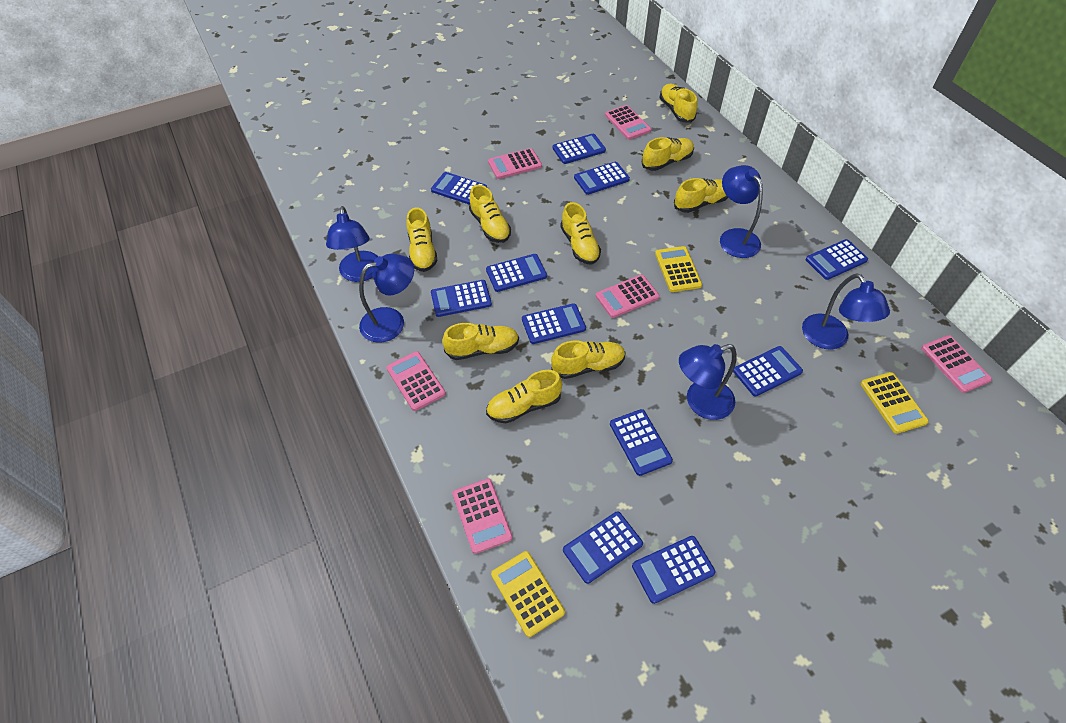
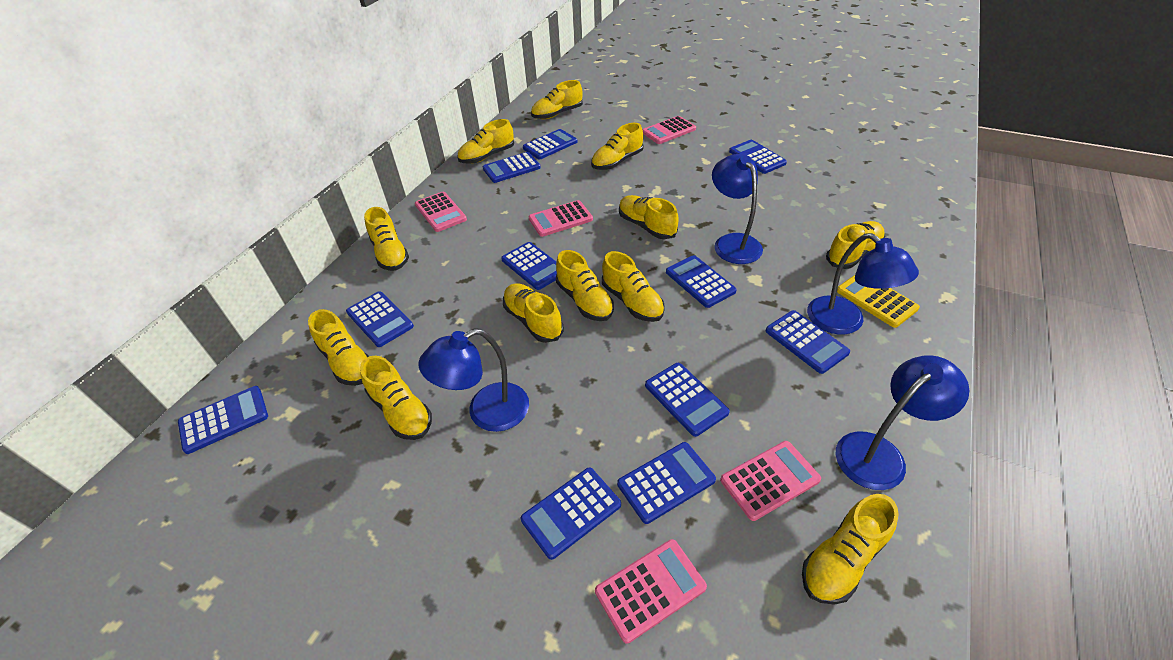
blue lamp: 5 -> 4
pink calculator: 6 -> 5
yellow calculator: 3 -> 1
yellow shoe: 9 -> 12

